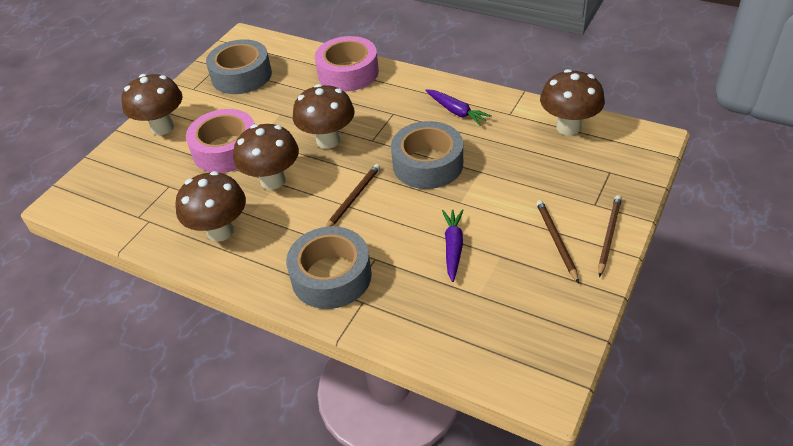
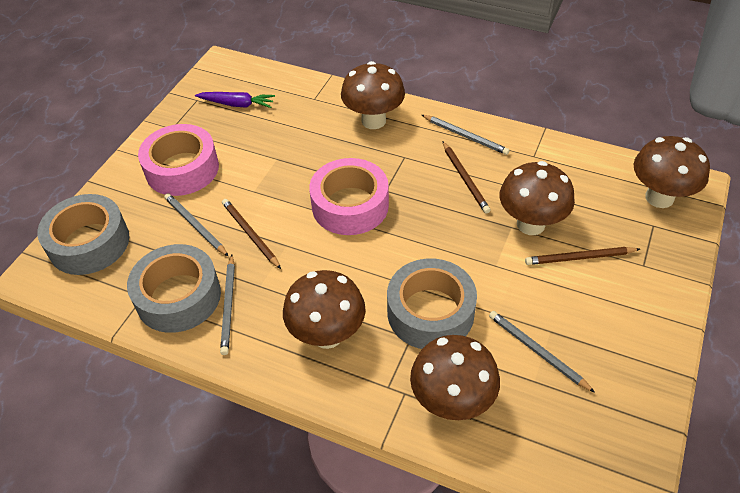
grey pencil: 0 -> 4
purple carrot: 2 -> 1

